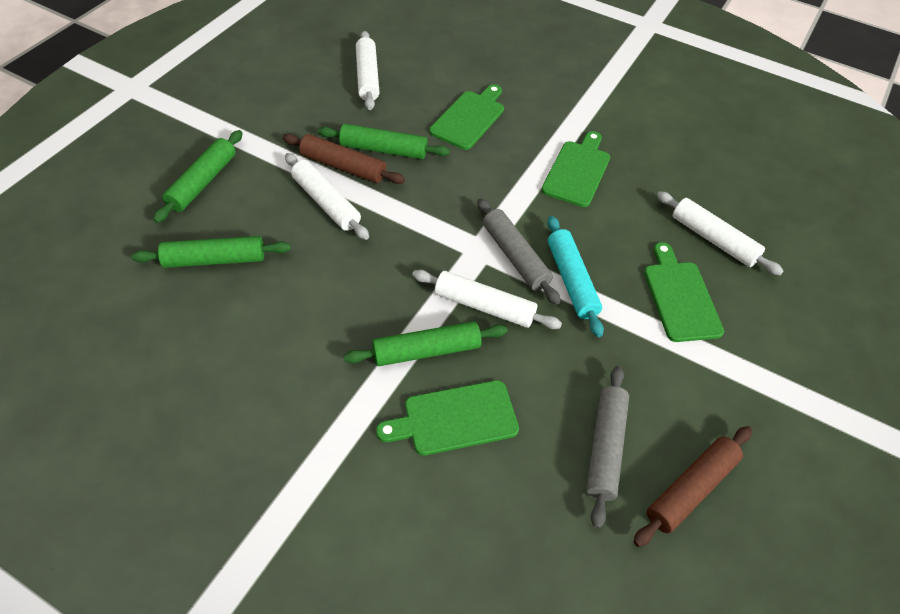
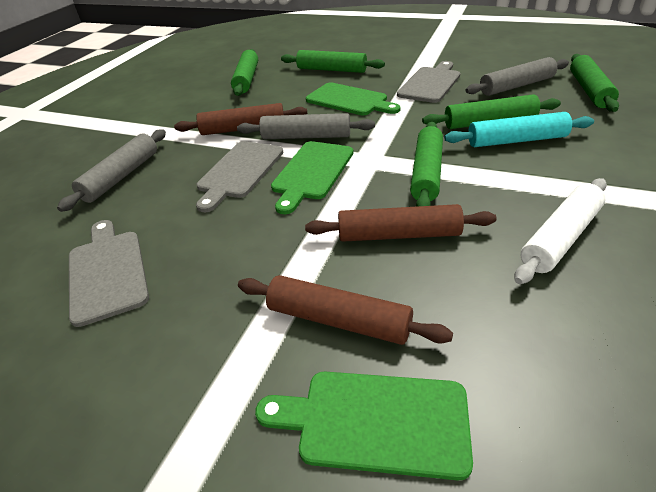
brown rolling pin: 2 -> 3
green cutting board: 4 -> 3
green rolling pin: 4 -> 5
grey cutting board: 0 -> 3
grey rolling pin: 2 -> 3
white rolling pin: 4 -> 1

